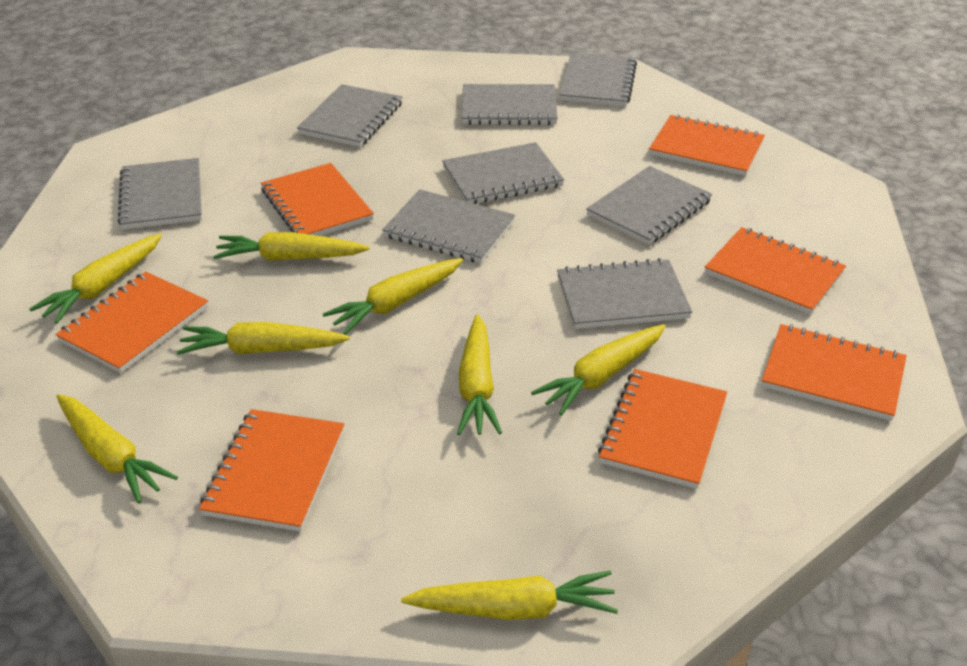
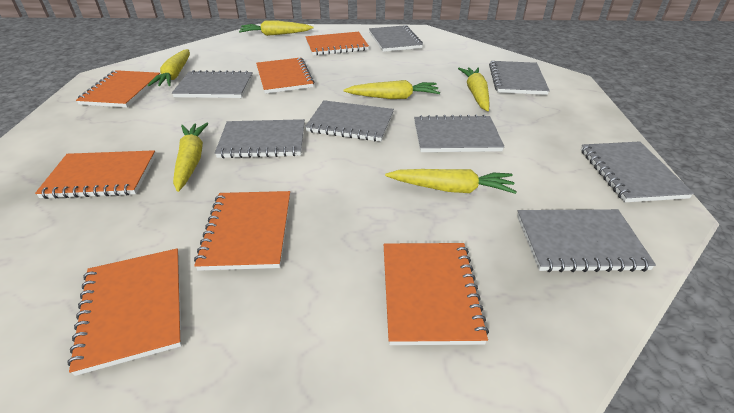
yellow carrot: 8 -> 6

